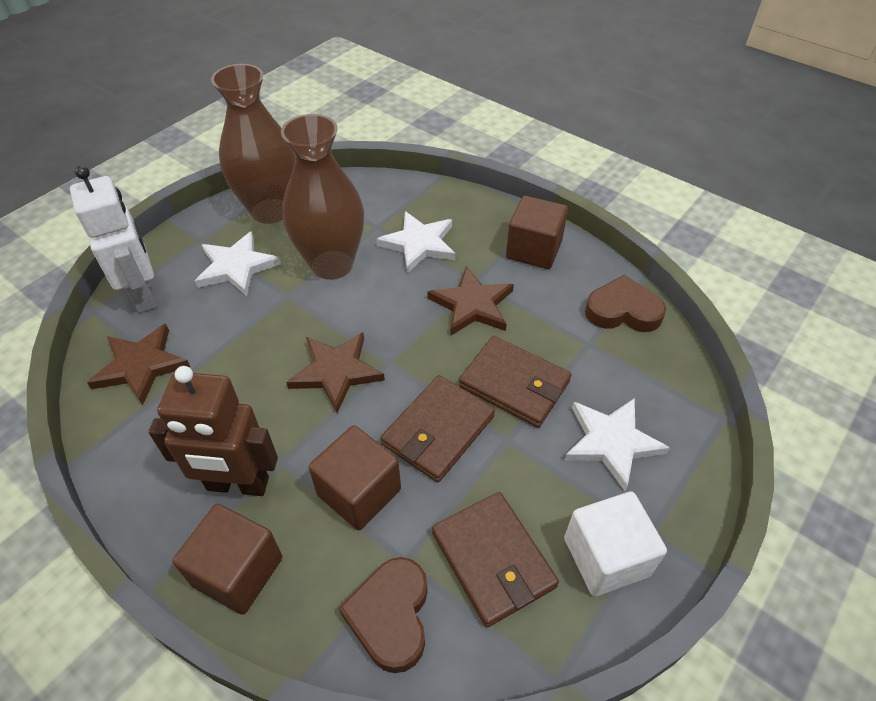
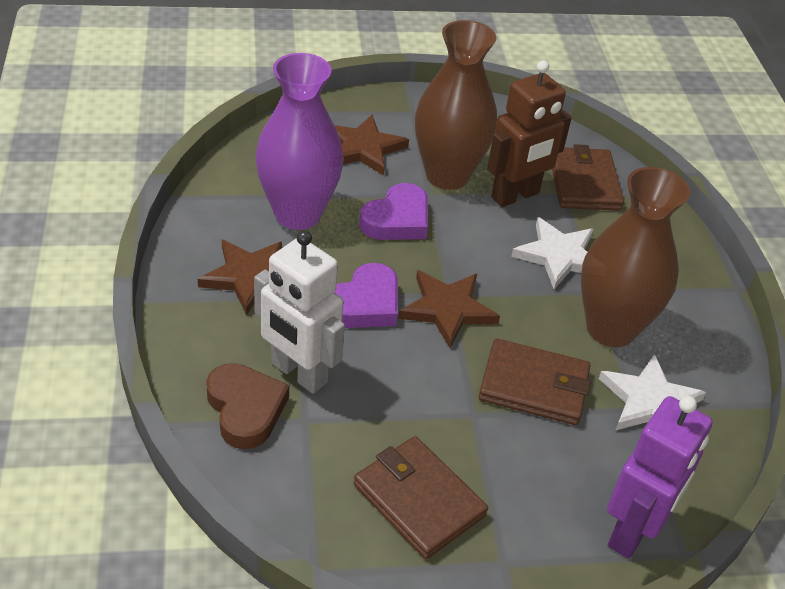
brown cube: 3 -> 0
brown heart: 2 -> 1
purple heart: 0 -> 2
purple robot: 0 -> 1
purple vase: 0 -> 1
white cube: 1 -> 0
white star: 3 -> 2

